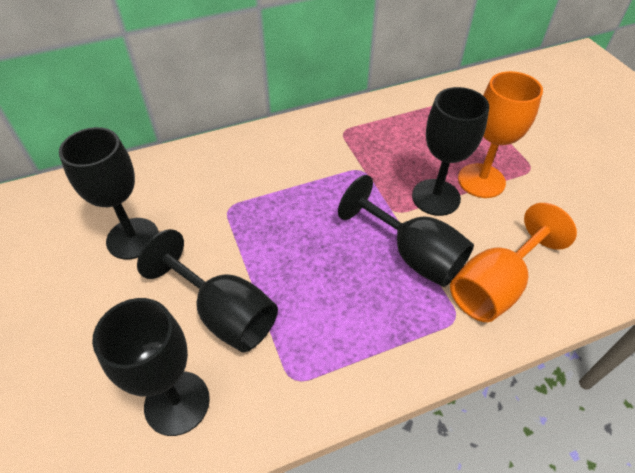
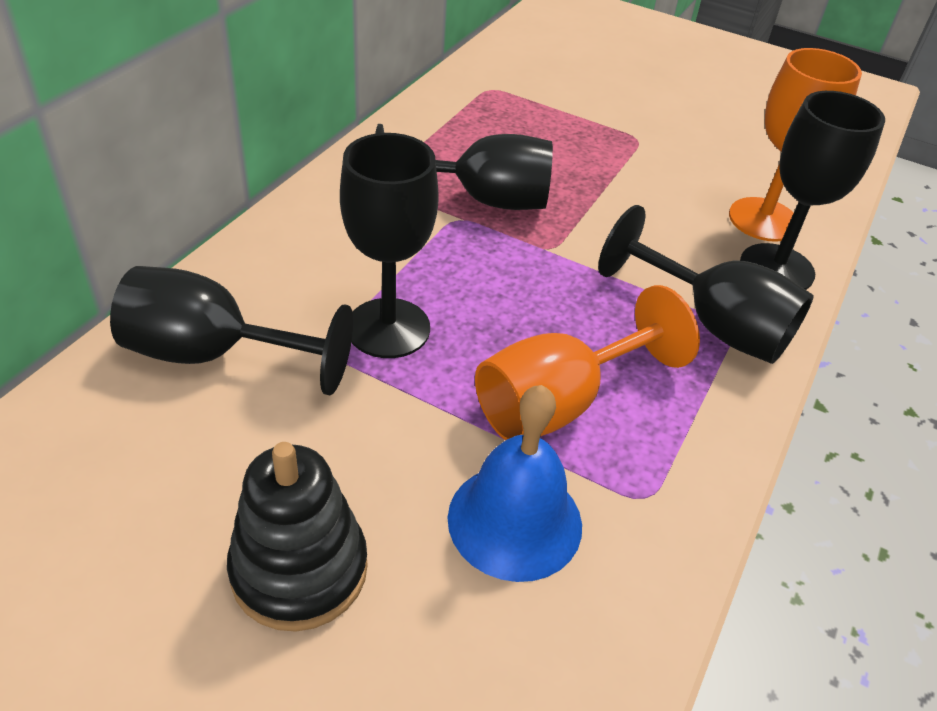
black stacking toy: 0 -> 1
blue bell: 0 -> 1

